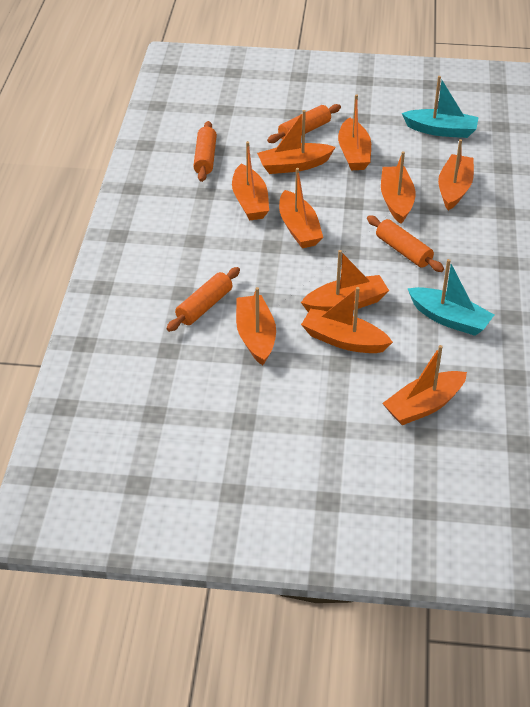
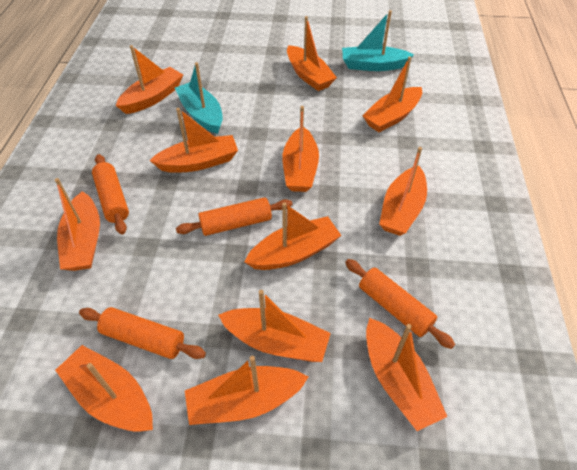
orange boat: 10 -> 12

